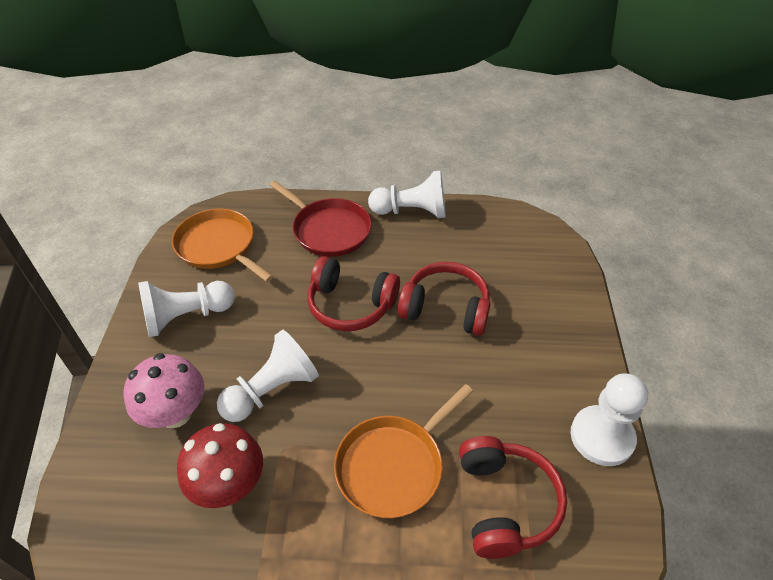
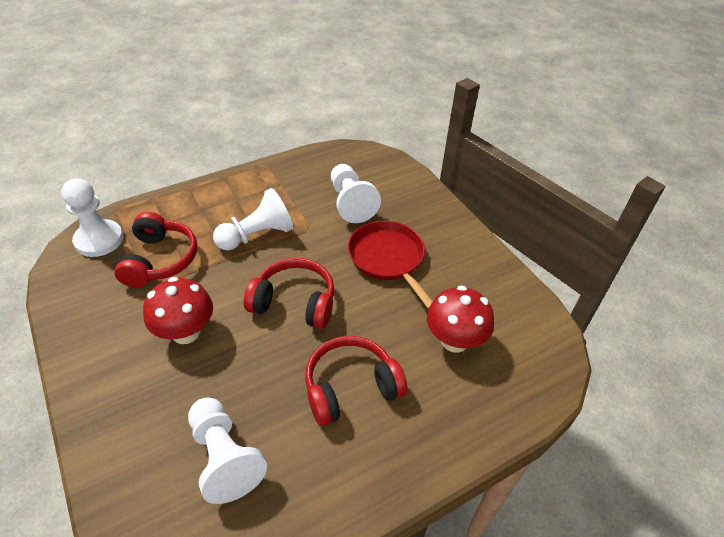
orange pan: 2 -> 0
pink mushroom: 1 -> 0
red mushroom: 1 -> 2

